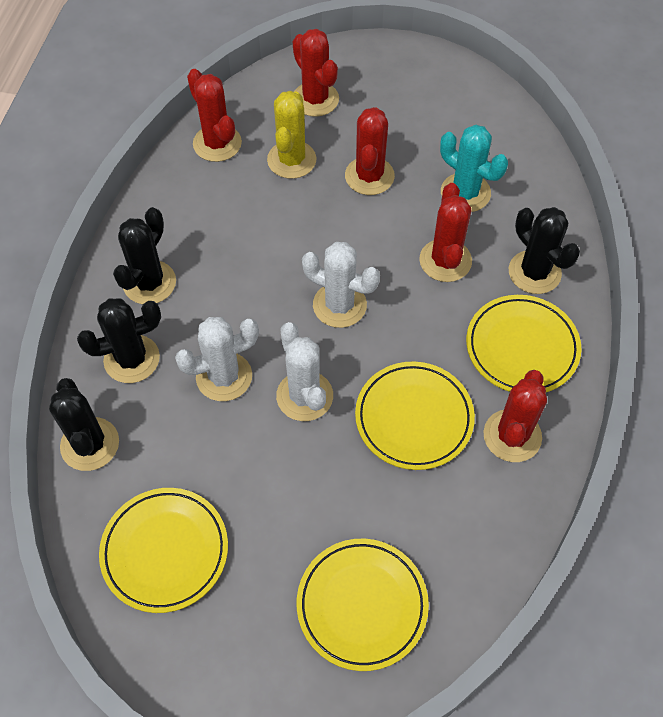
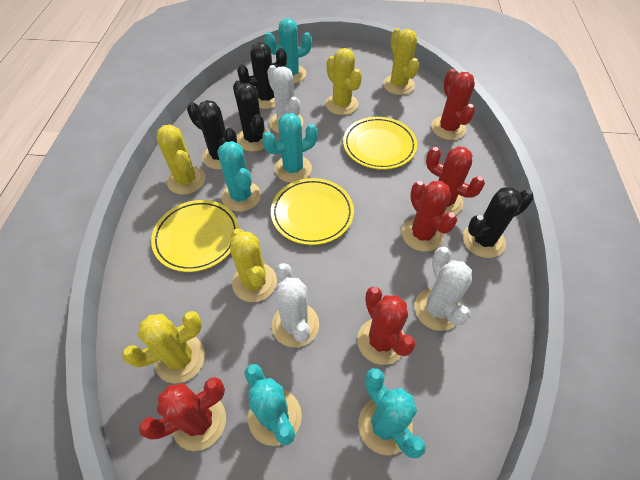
turquoise cactus: 1 -> 5
yellow cactus: 1 -> 5
yellow plate: 4 -> 3

